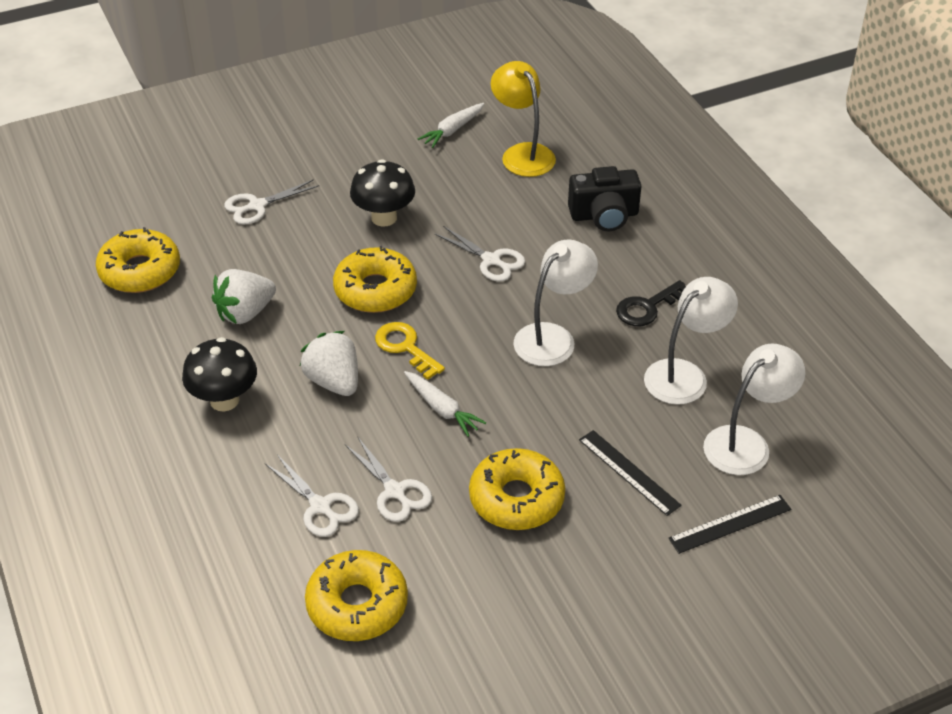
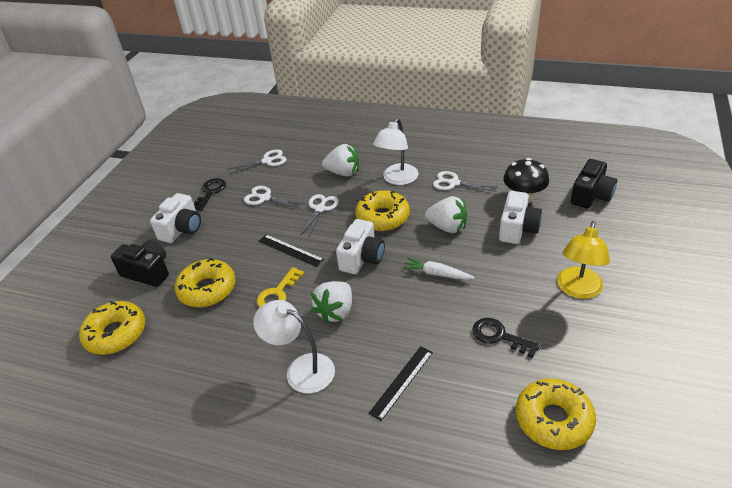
black camera: 1 -> 2
black key: 1 -> 2
black mushroom: 2 -> 1
white camera: 0 -> 3
white carrot: 2 -> 1
white lamp: 3 -> 2
white strawberry: 2 -> 3

